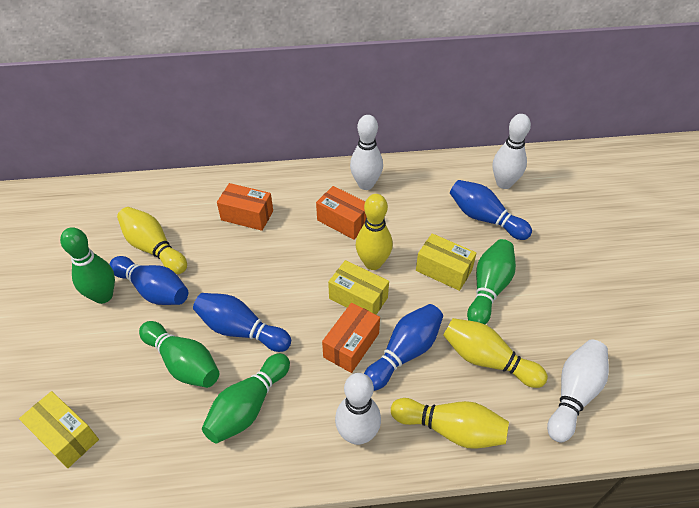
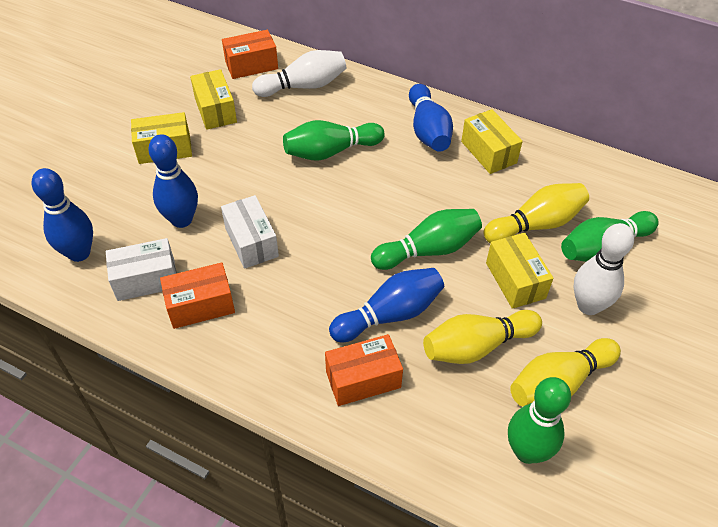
white bowling pin: 4 -> 2
white box: 0 -> 2
yellow bowling pin: 4 -> 3
yellow box: 3 -> 4

